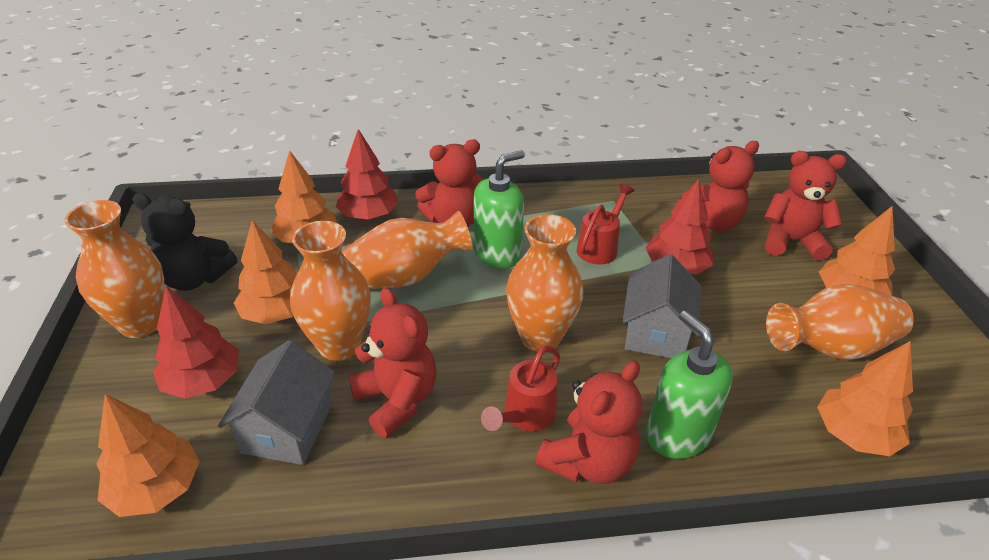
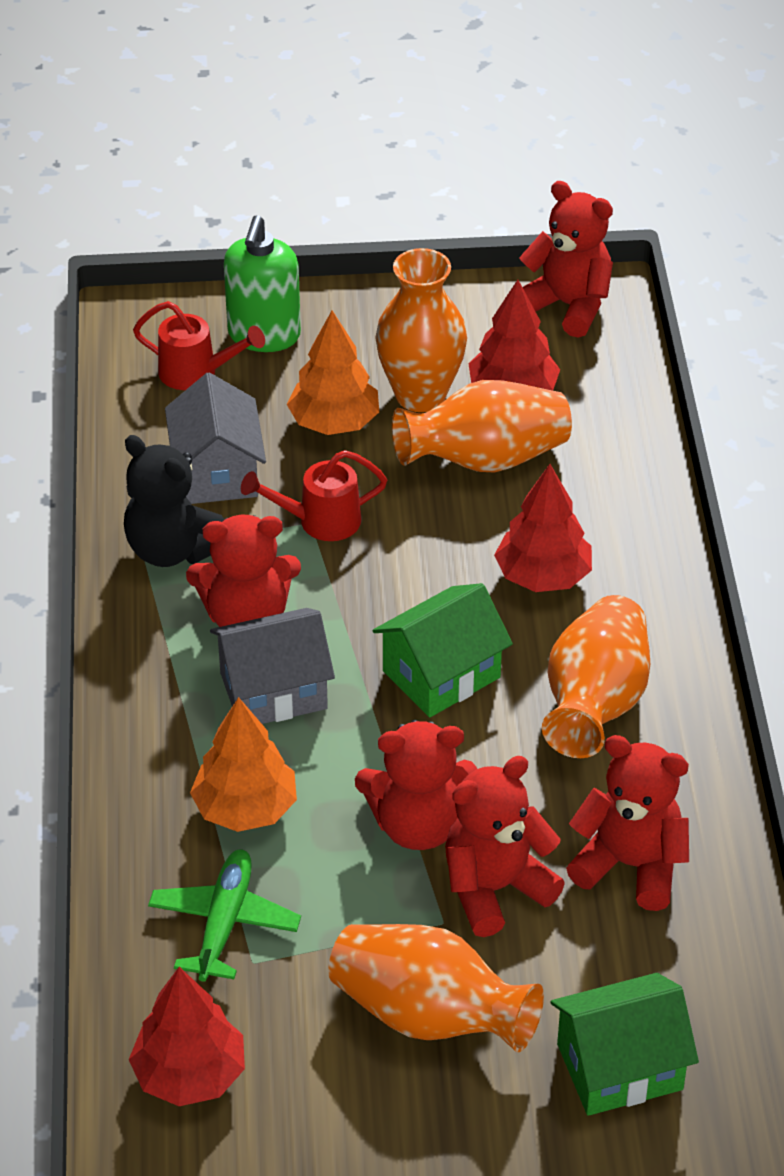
green house: 0 -> 2
green plane: 0 -> 1
green soap dispenser: 2 -> 1
orange tree: 5 -> 2
orange vase: 5 -> 4

